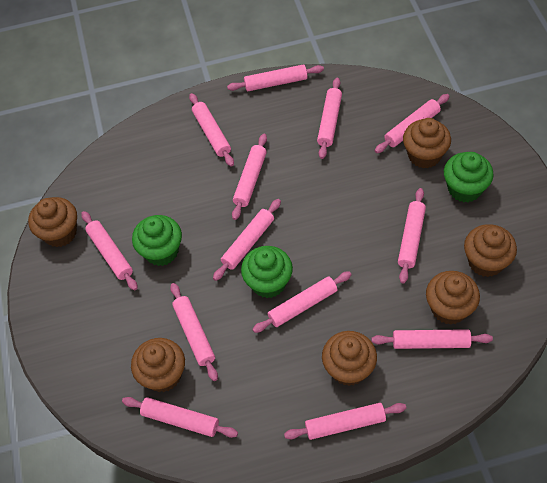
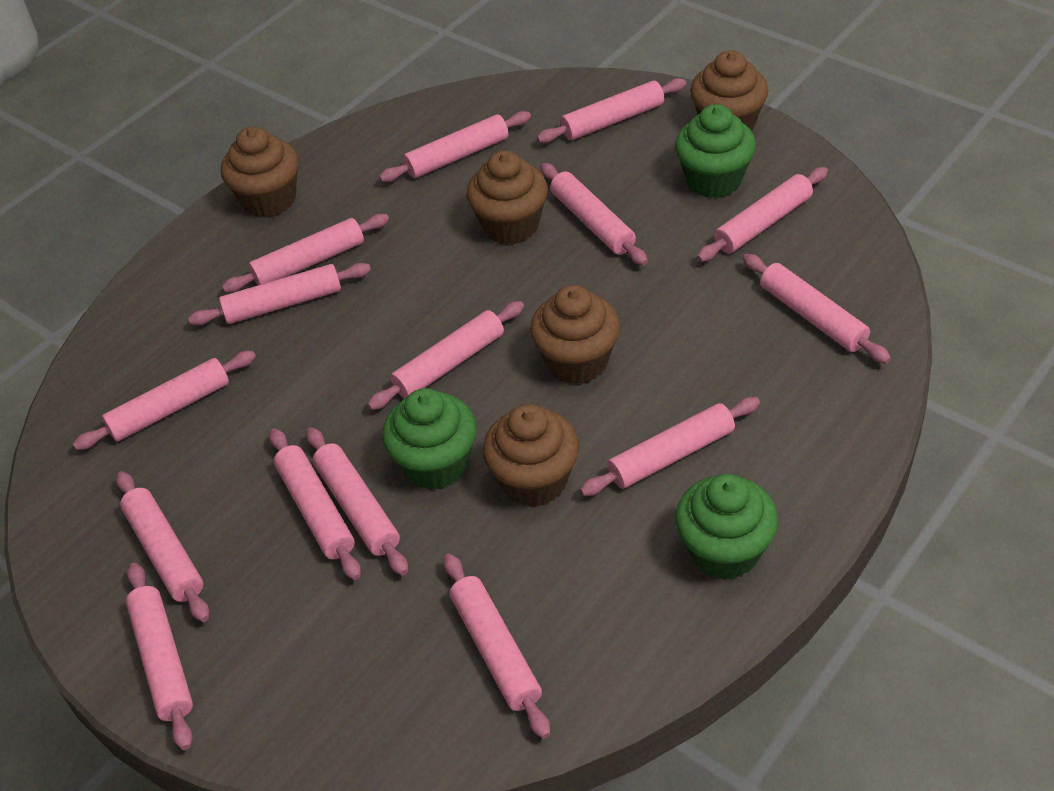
brown cupcake: 6 -> 5
pink rolling pin: 13 -> 15

